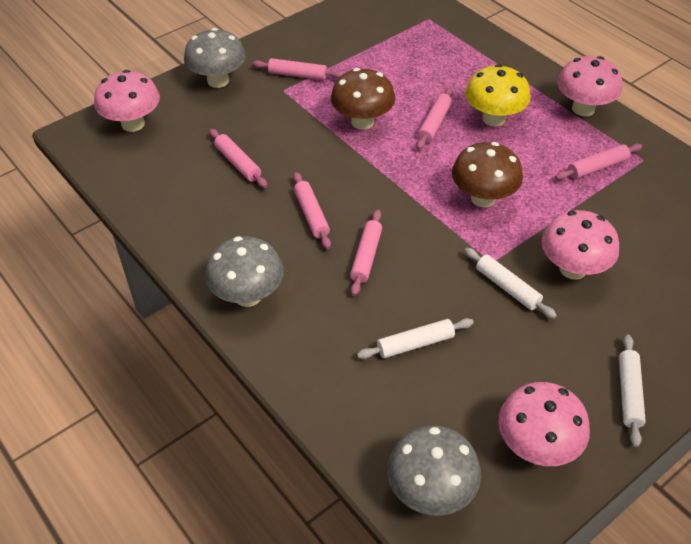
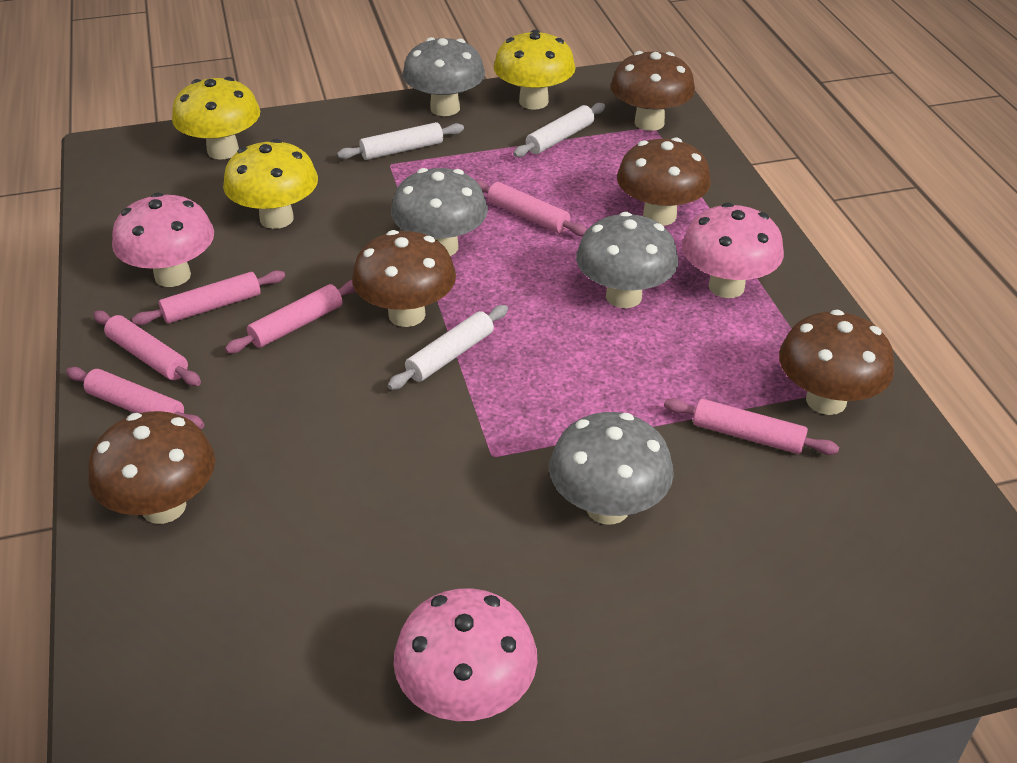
brown mushroom: 2 -> 5
grey mushroom: 3 -> 4
pink mushroom: 4 -> 3
yellow mushroom: 1 -> 3

